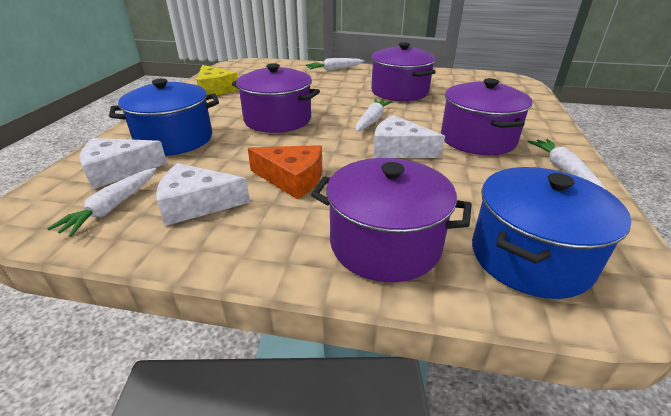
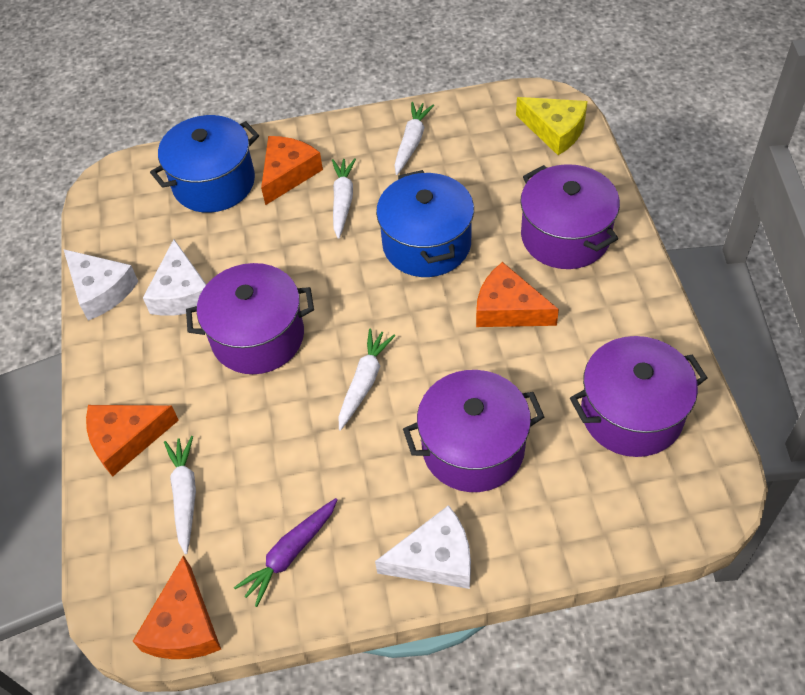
orange cheese: 1 -> 4
purple carrot: 0 -> 1

